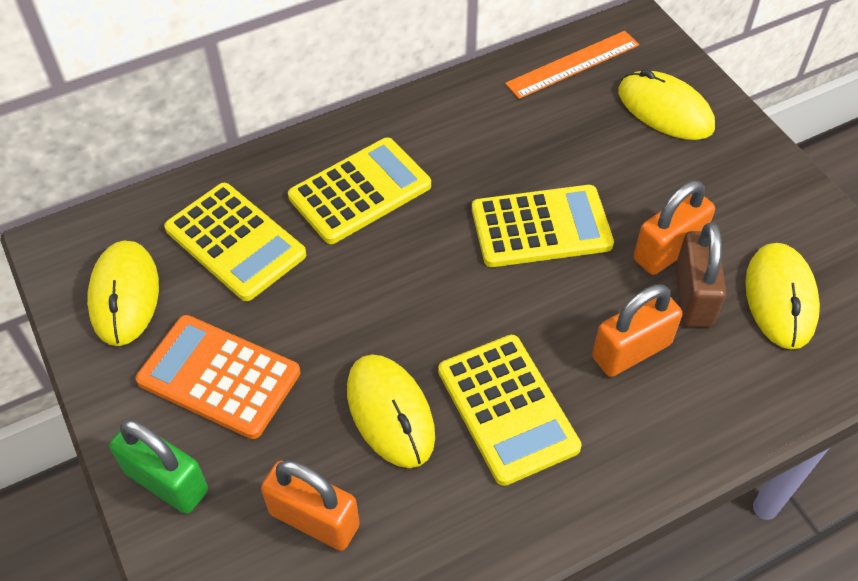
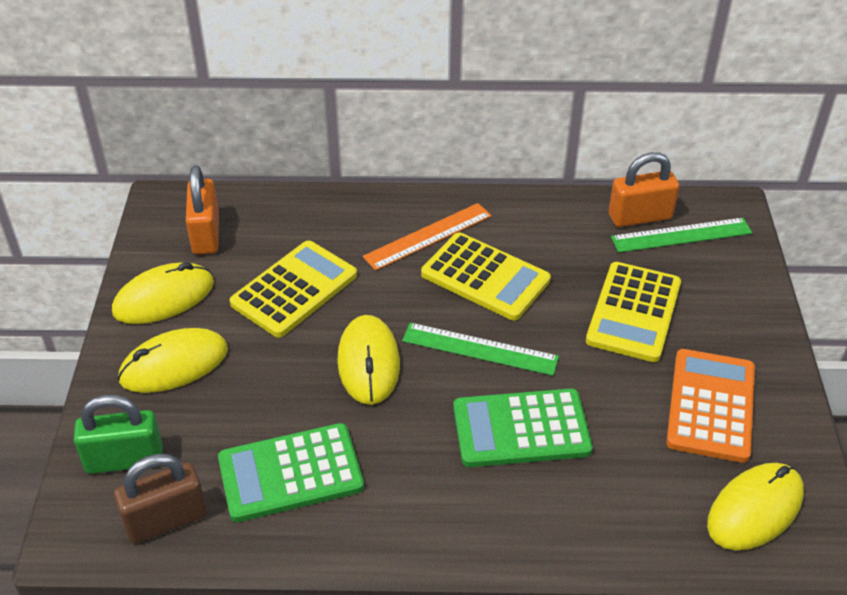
green calculator: 0 -> 2
green ruler: 0 -> 2
orange padlock: 3 -> 2
yellow calculator: 4 -> 3

